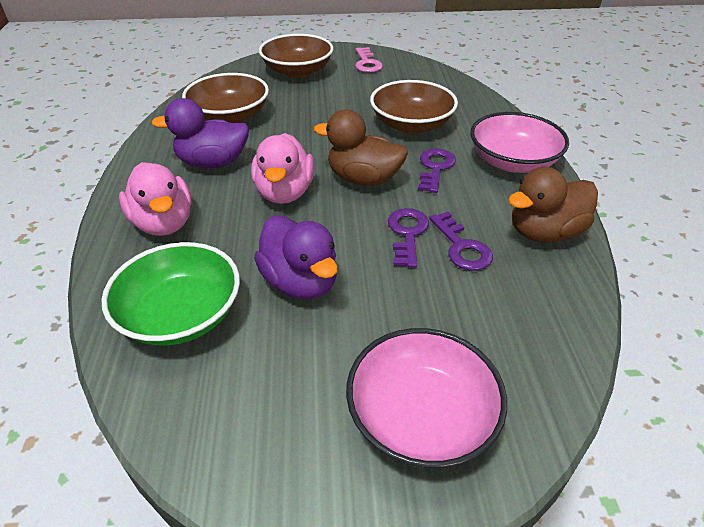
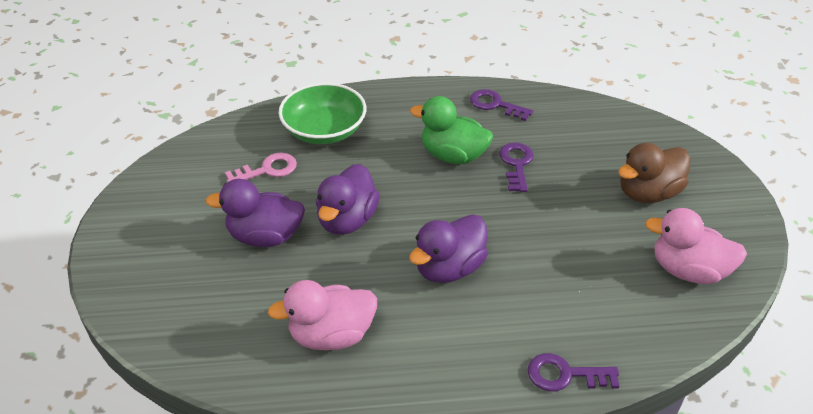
brown bowl: 3 -> 0
brown duck: 2 -> 1
green duck: 0 -> 1
pink bowl: 2 -> 0
purple duck: 2 -> 3

